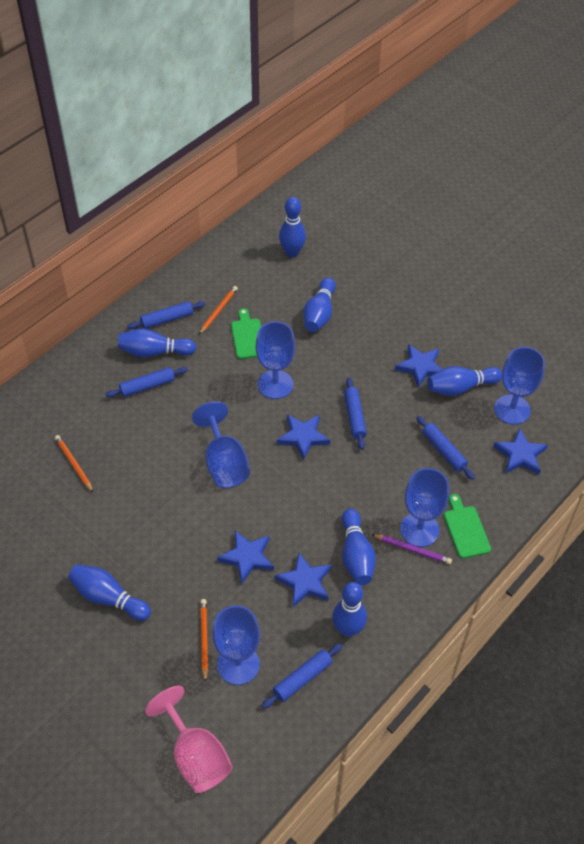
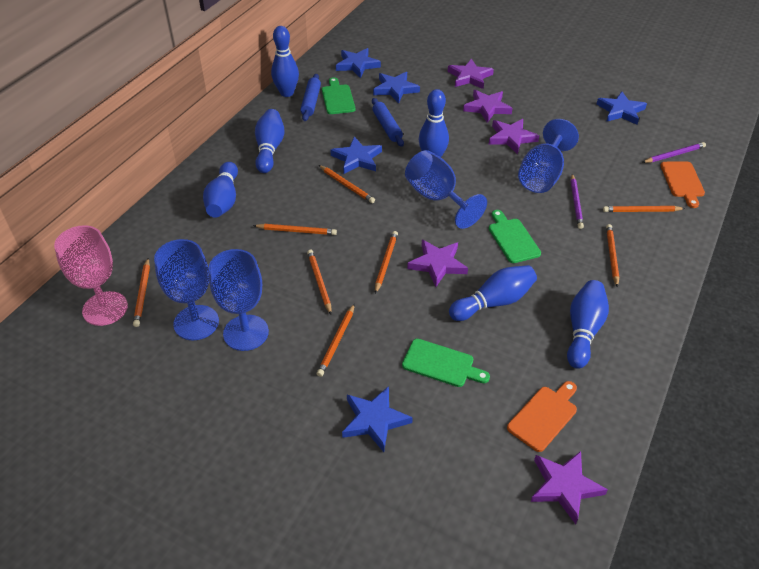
blue bowling pin: 7 -> 6
blue goblet: 5 -> 4
blue rolling pin: 5 -> 2
green cutting board: 2 -> 3
orange cutting board: 0 -> 2
orange pencil: 3 -> 8
purple pencil: 1 -> 2
purple star: 0 -> 5

